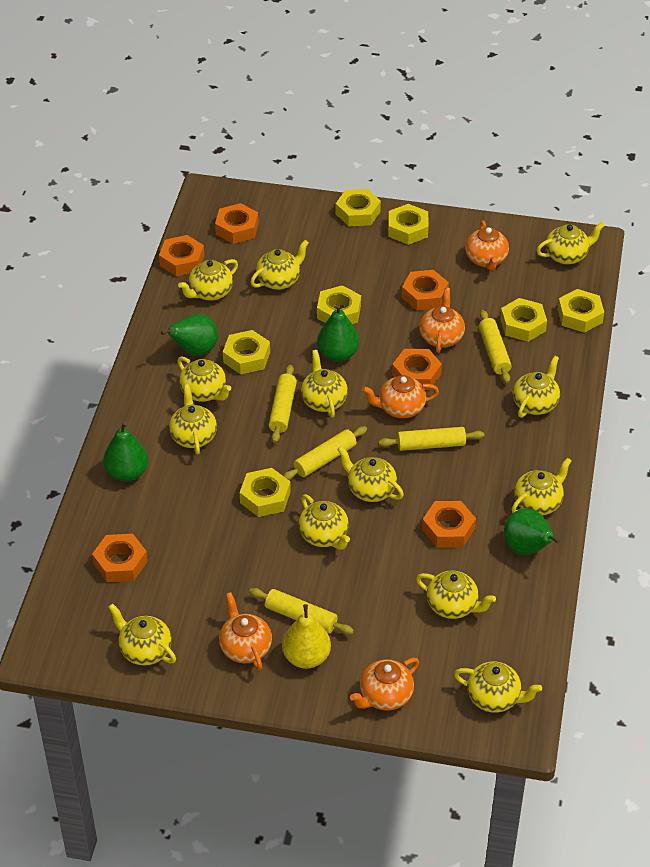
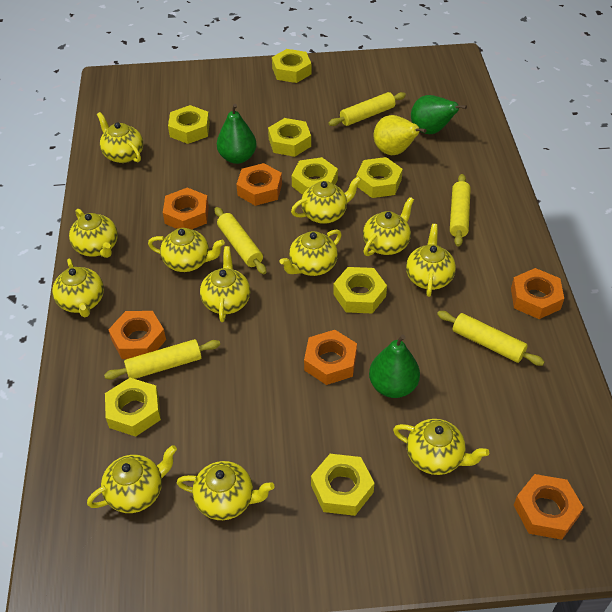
green pear: 4 -> 3
orange teapot: 5 -> 0
yellow nut: 7 -> 8
yellow teapot: 13 -> 12

